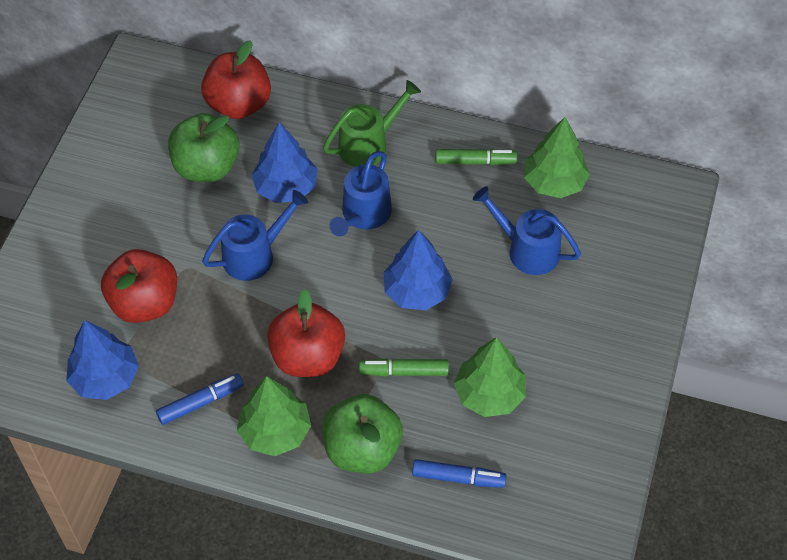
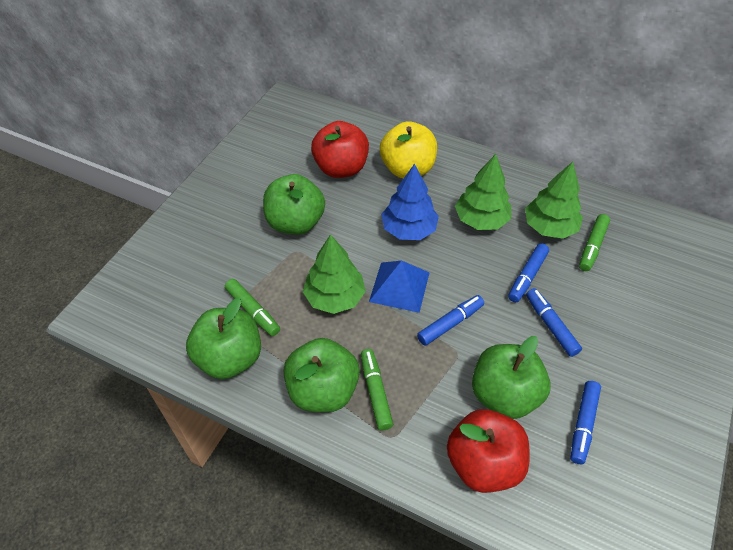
blue marker: 2 -> 4
blue pyramid: 0 -> 1
blue tree: 3 -> 1
blue watering can: 3 -> 0
green apple: 2 -> 4
green marker: 2 -> 3
green watering can: 1 -> 0
red apple: 3 -> 2
yellow apple: 0 -> 1

